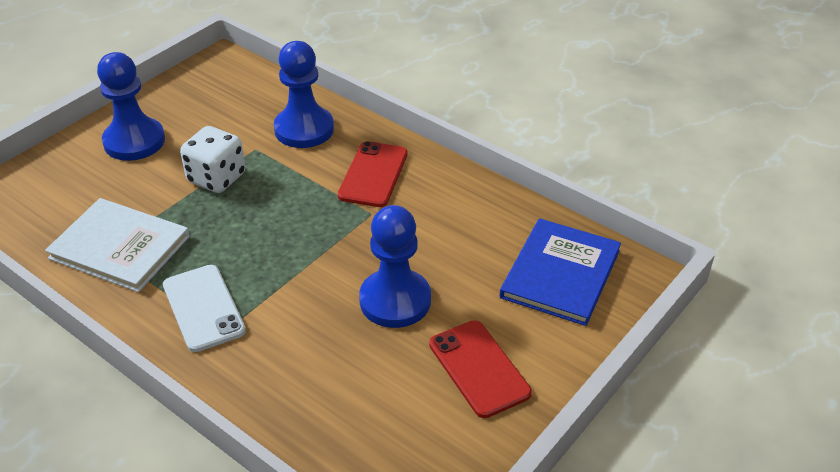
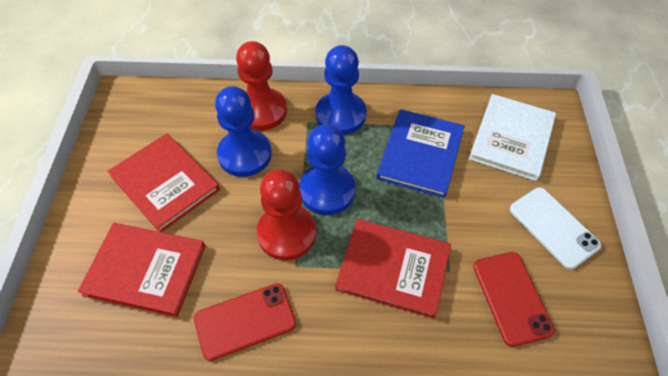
red book: 0 -> 3
red pawn: 0 -> 2
white dice: 1 -> 0

